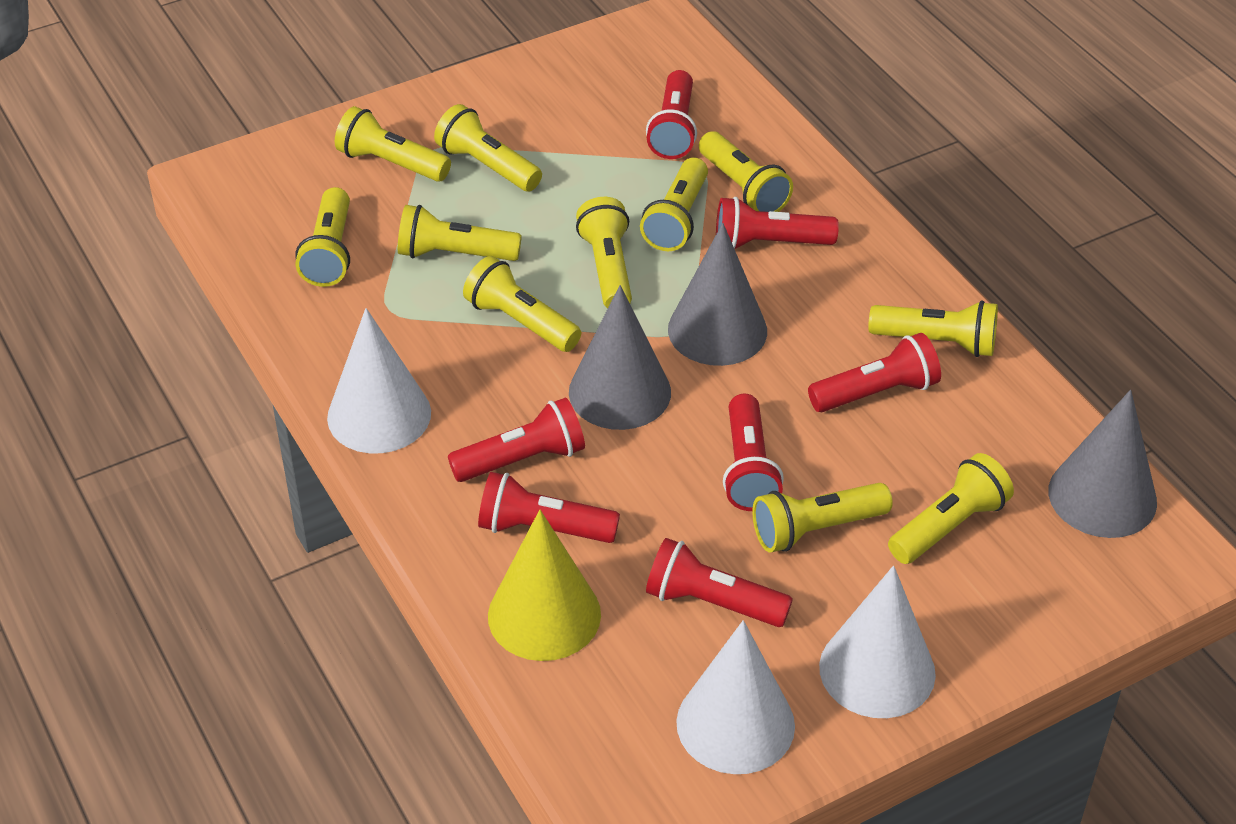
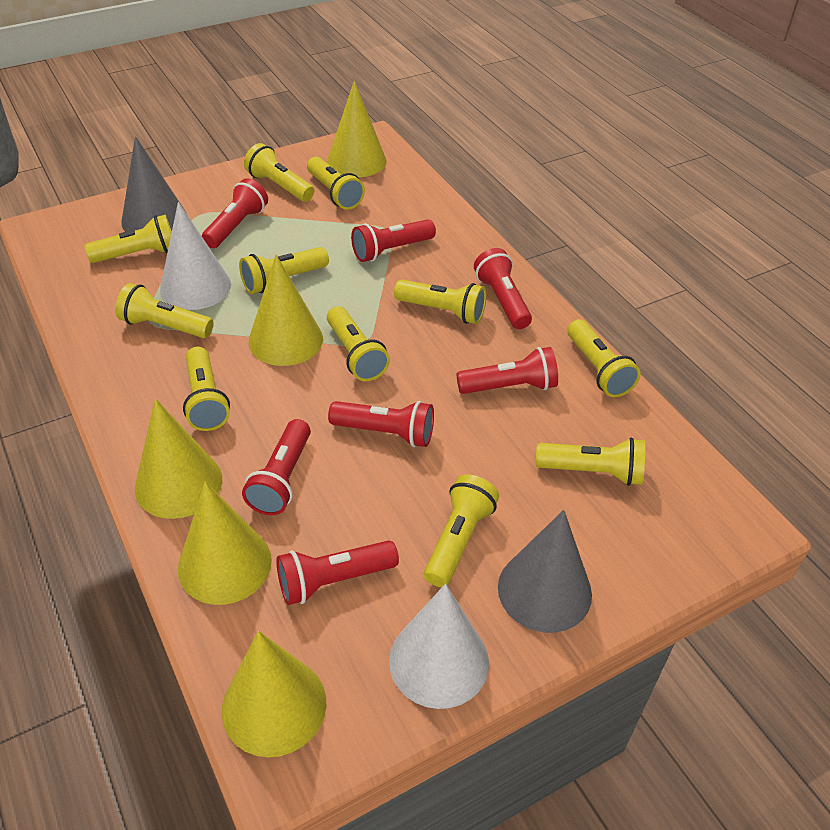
grey cone: 3 -> 2
white cone: 3 -> 2
yellow cone: 1 -> 5

